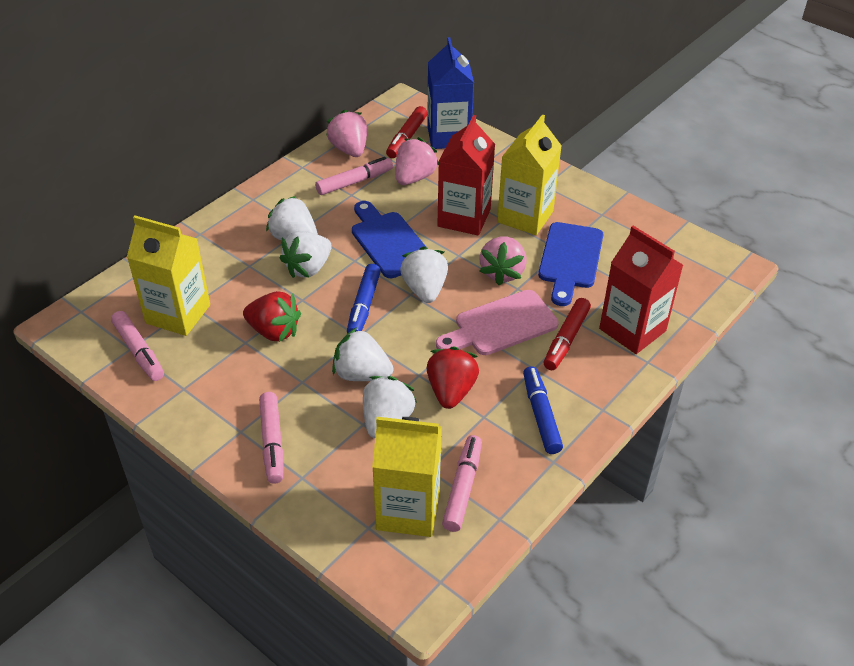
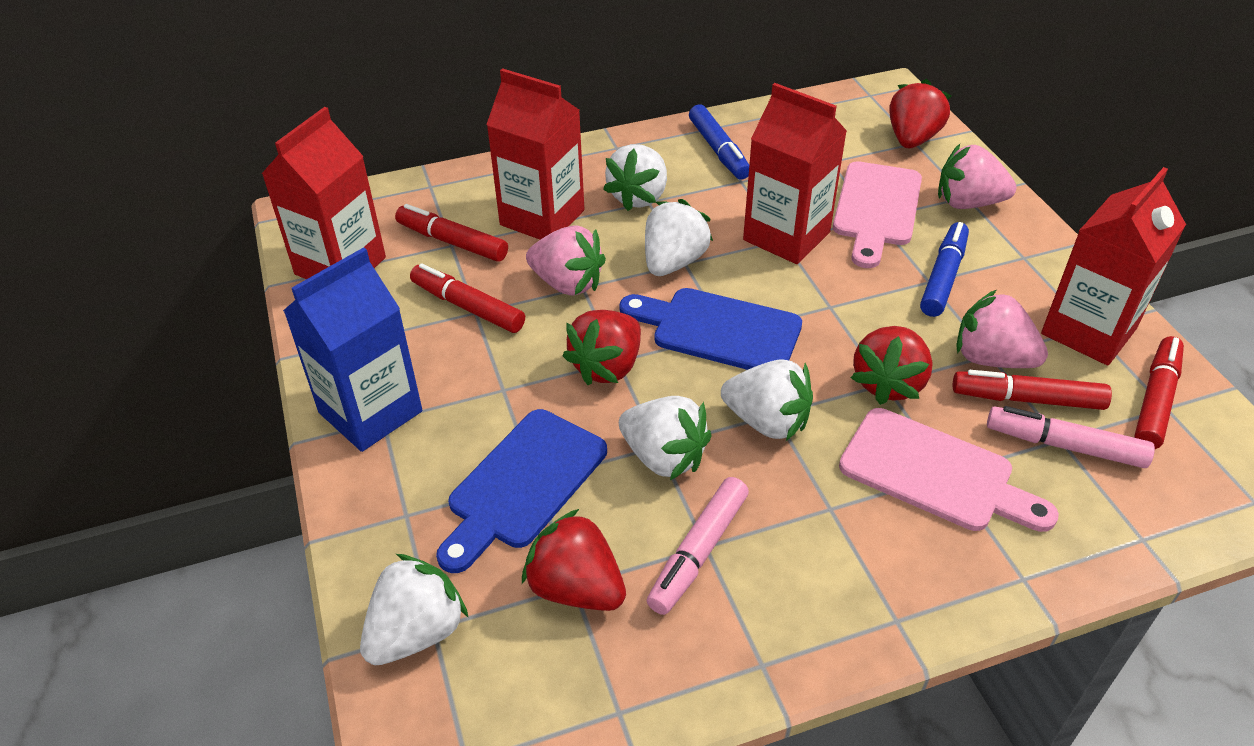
pink cutting board: 1 -> 2
pink marker: 4 -> 2
red carton: 2 -> 4
red marker: 2 -> 4
red strawberry: 2 -> 4
yellow carton: 3 -> 0

